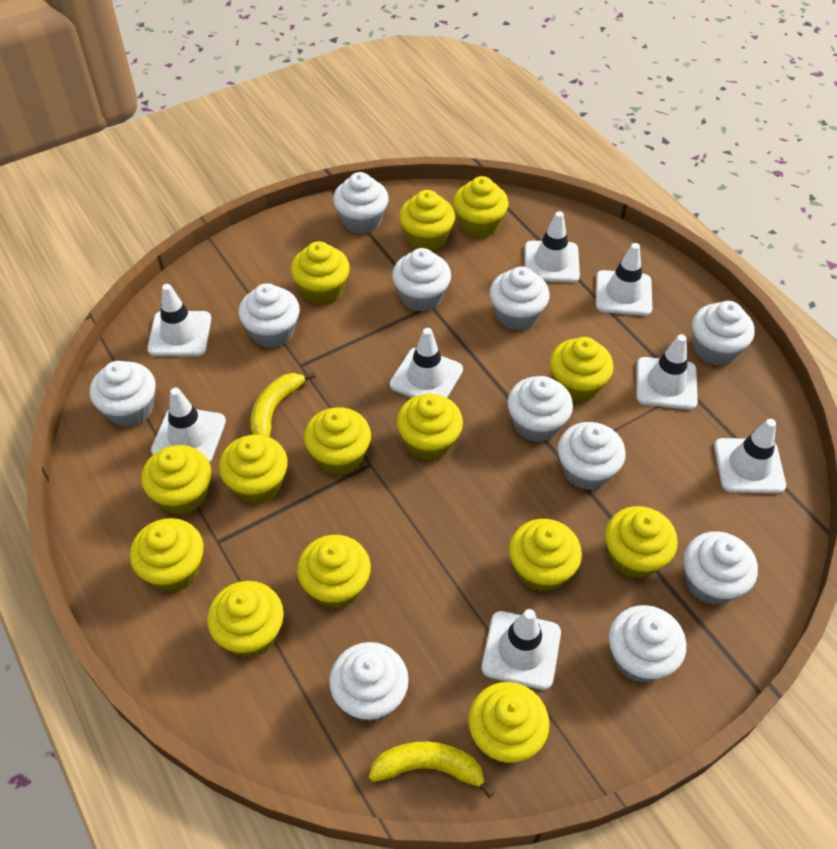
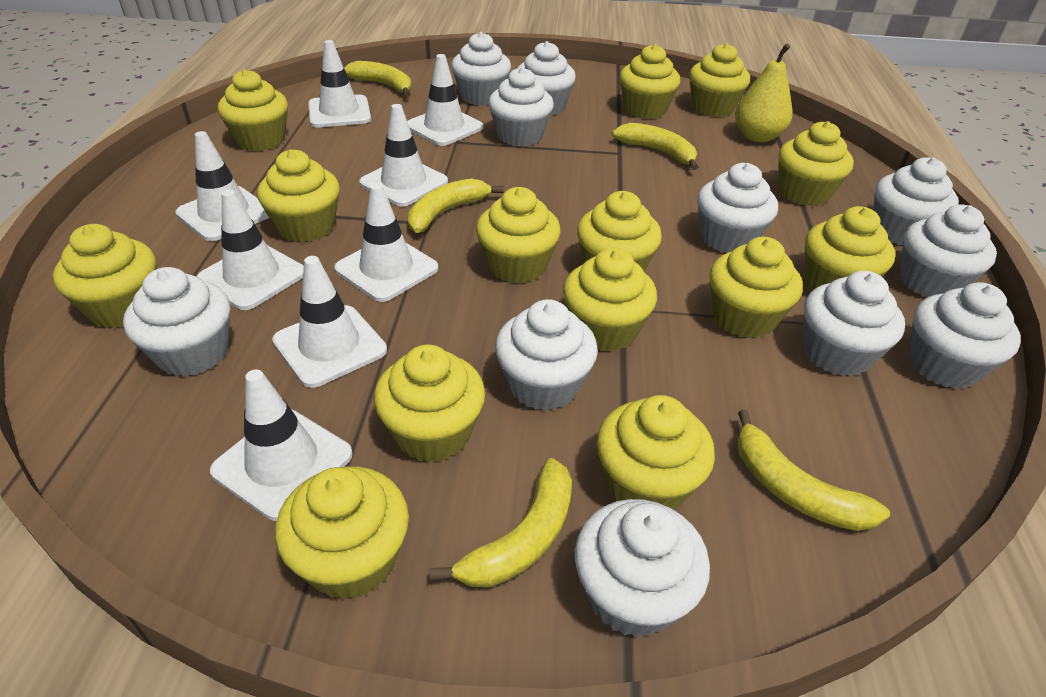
yellow banana: 2 -> 5
yellow pear: 0 -> 1

